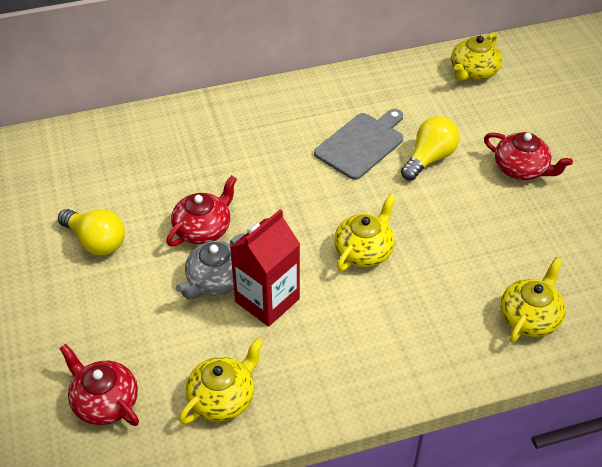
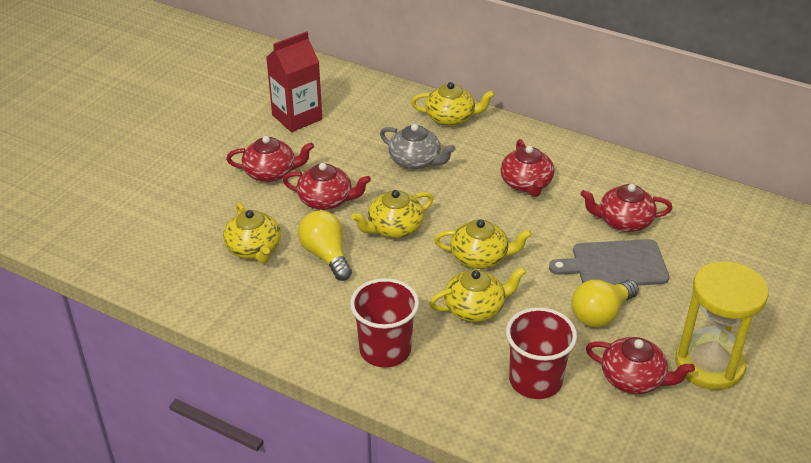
red cup: 0 -> 2
red teapot: 3 -> 5
yellow hourglass: 0 -> 1
yellow teapot: 4 -> 5

